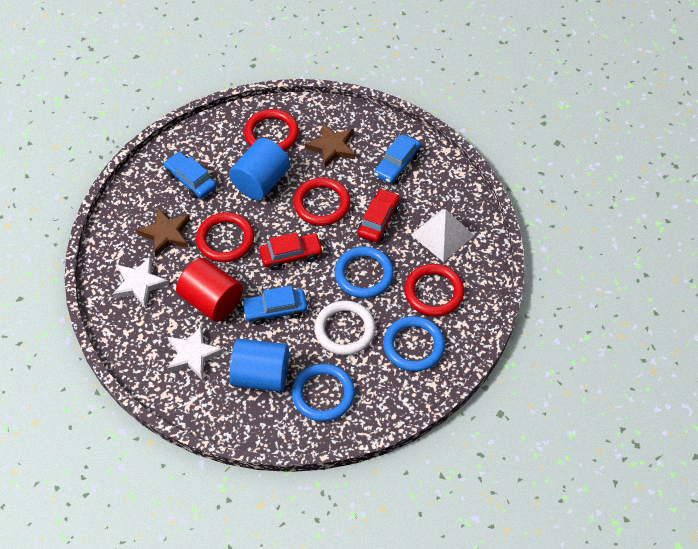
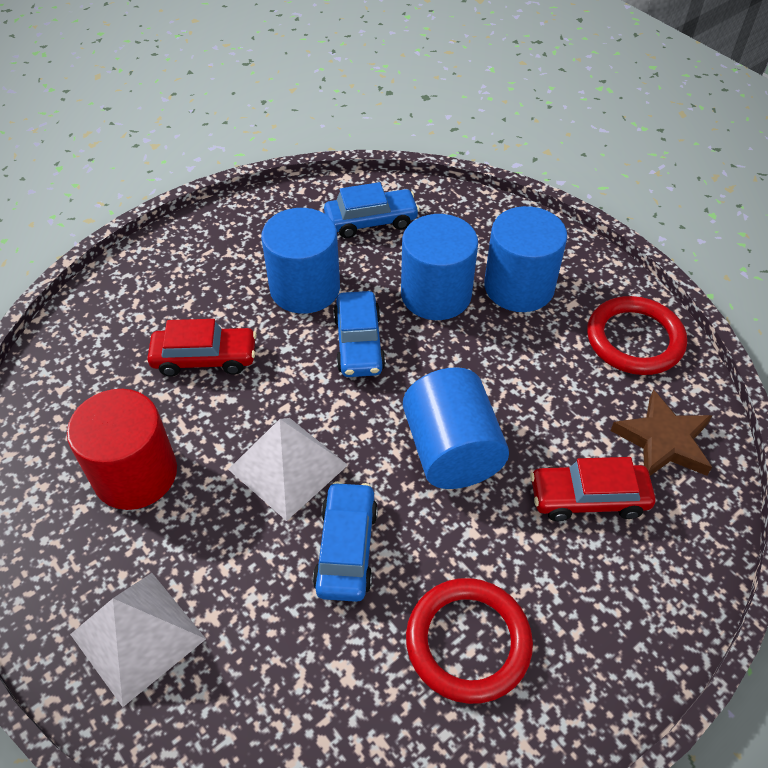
blue cylinder: 2 -> 4
blue ring: 3 -> 0
brown star: 2 -> 1
red ring: 4 -> 2
white pyramid: 1 -> 2
white ring: 1 -> 0
white star: 2 -> 0

